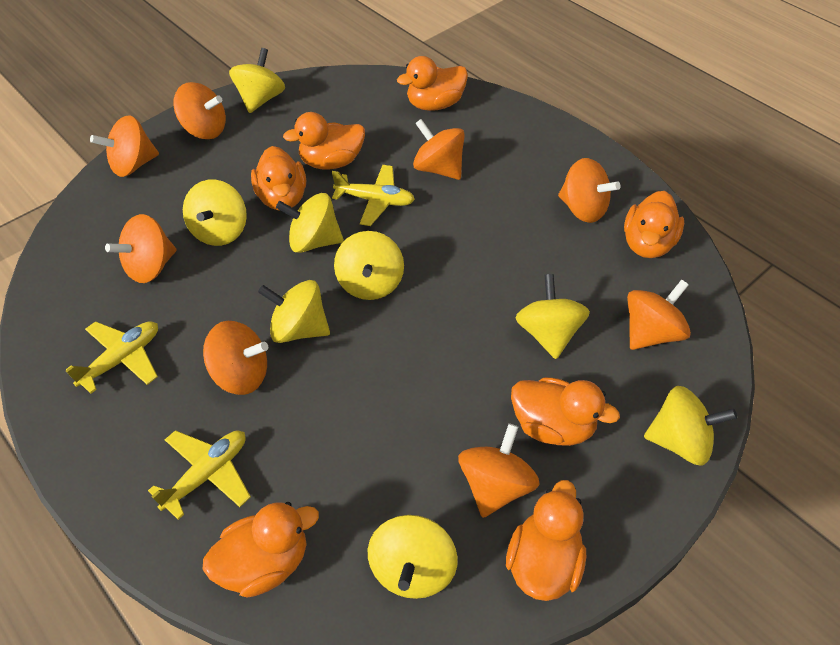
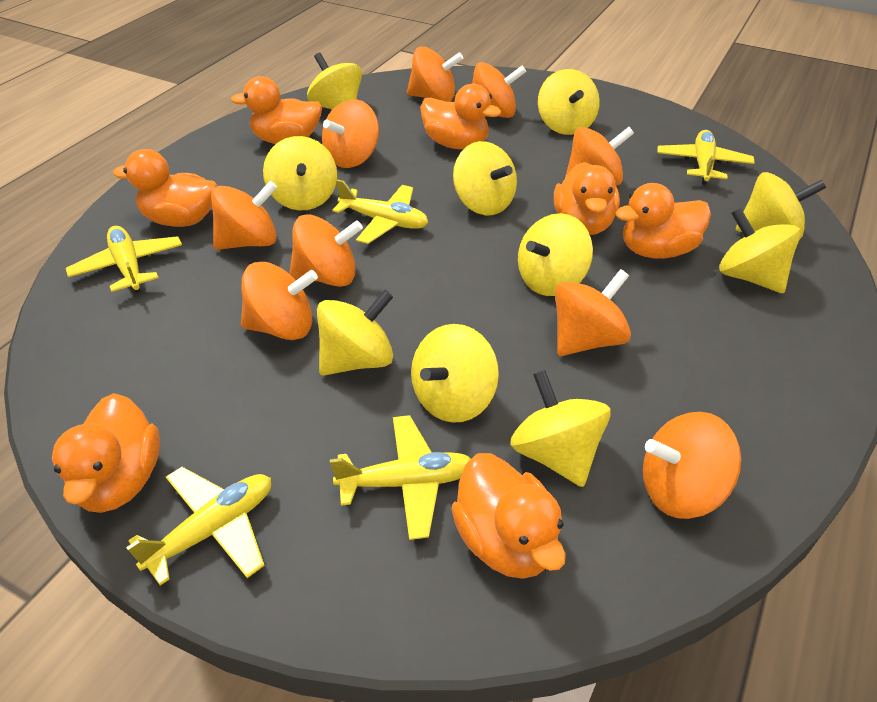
orange spinning top: 8 -> 9
yellow plane: 3 -> 5
yellow spinning top: 8 -> 10

